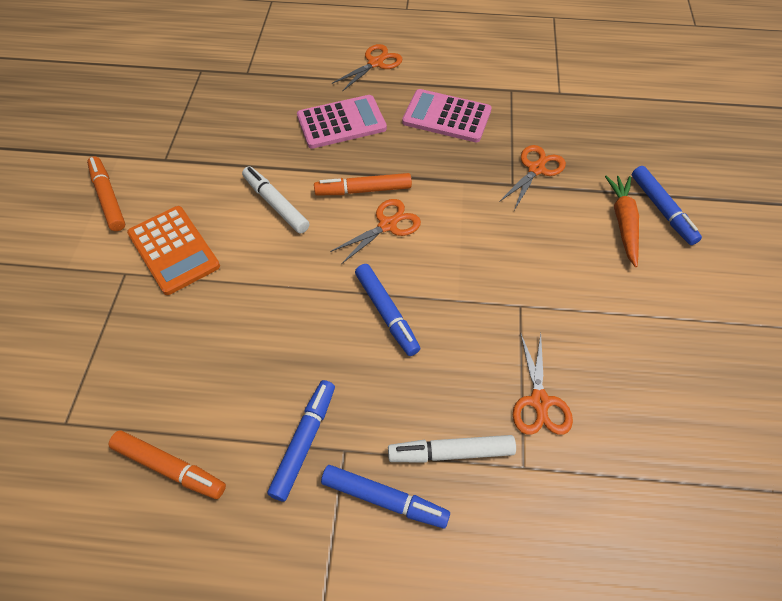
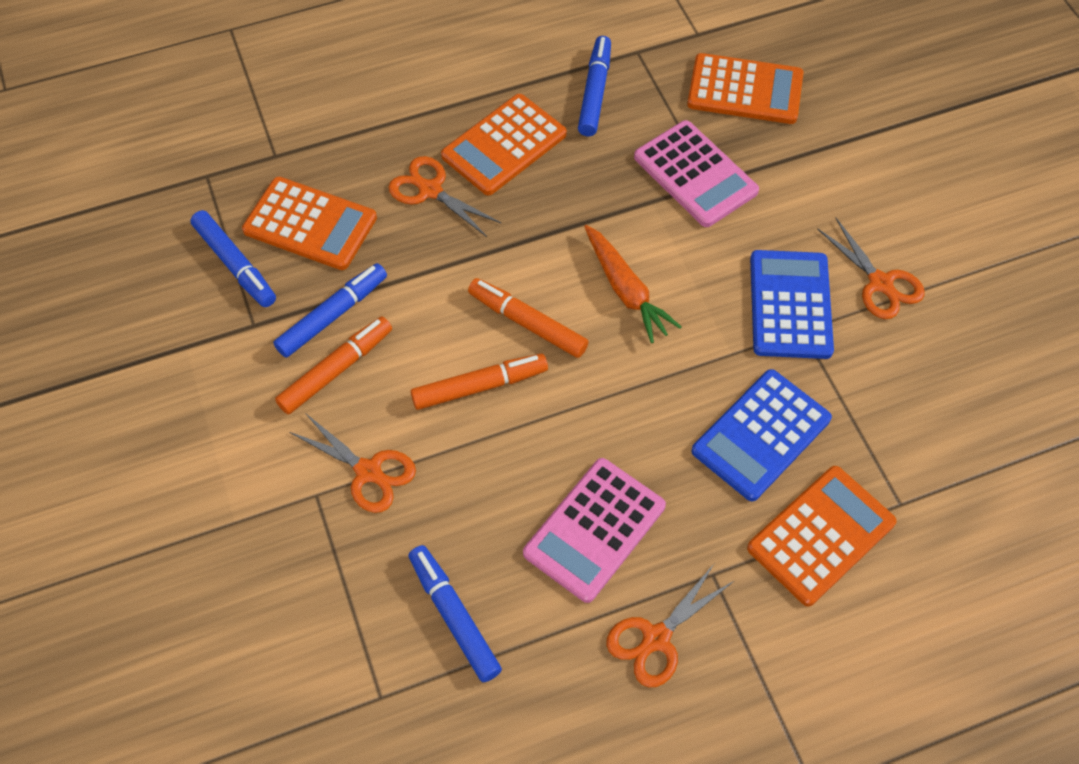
blue calculator: 0 -> 2
orange calculator: 1 -> 4
white marker: 2 -> 0

